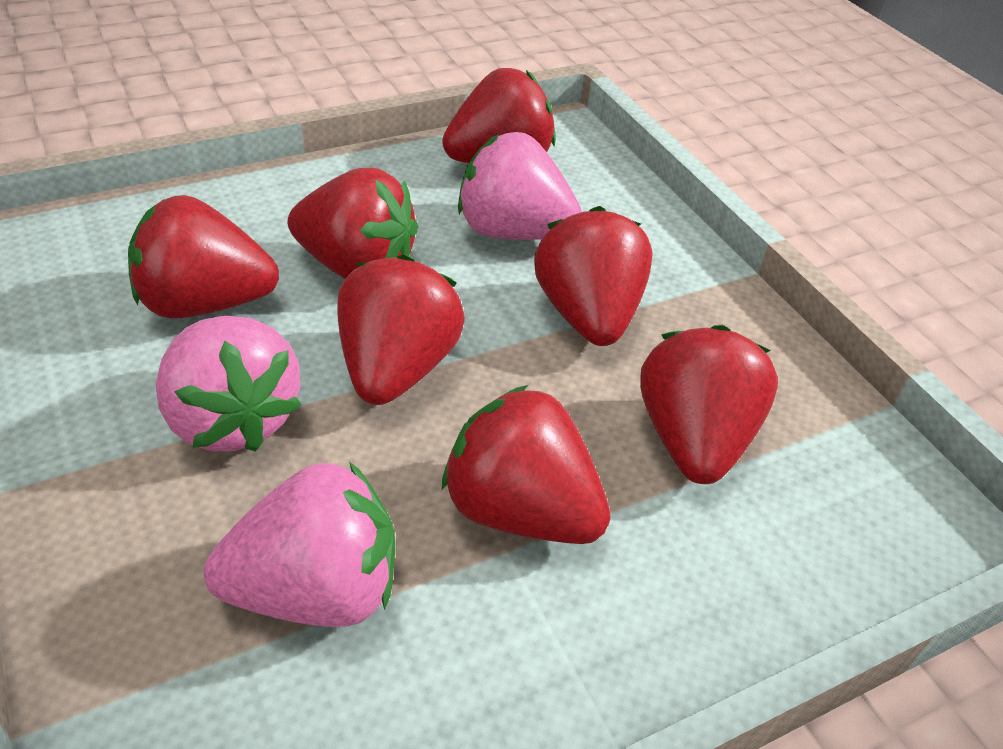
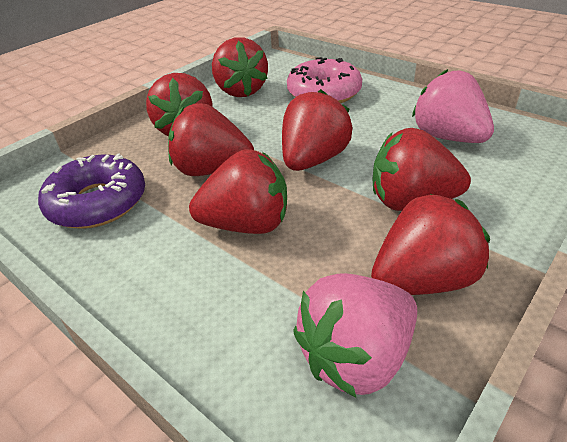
pink donut: 0 -> 1
pink strawberry: 3 -> 2
purple donut: 0 -> 1

